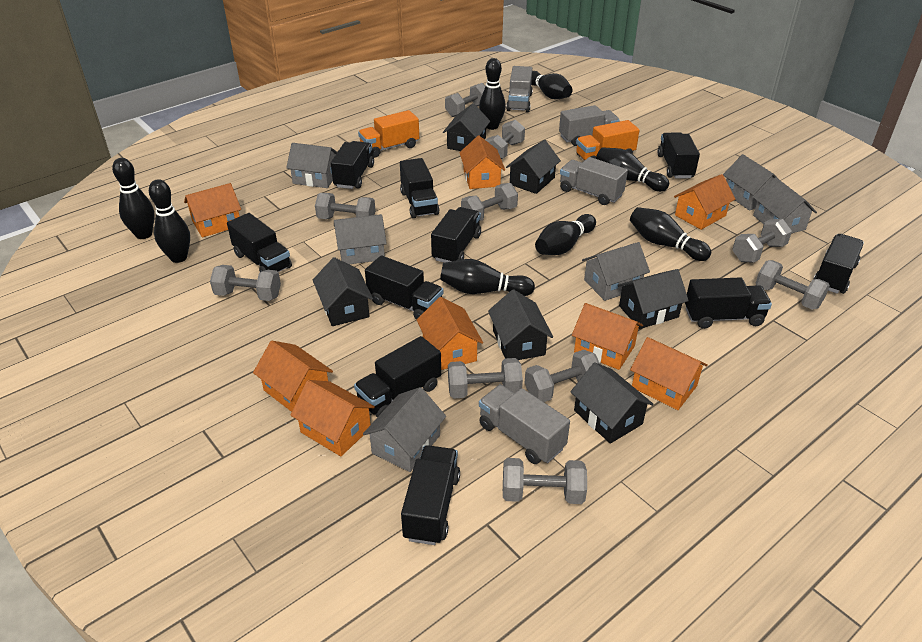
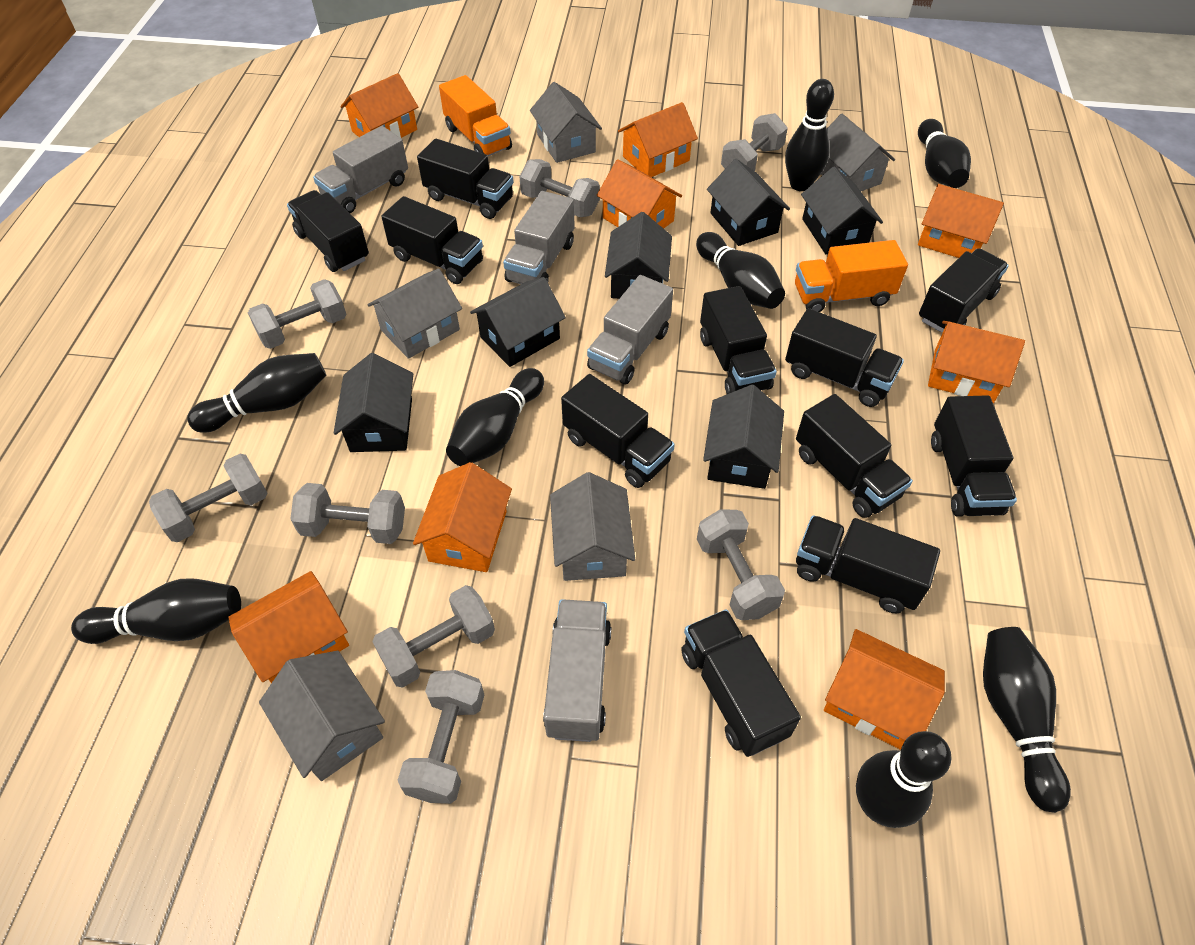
black truck: 10 -> 11
grey dumbbell: 10 -> 8
grey house: 6 -> 5

